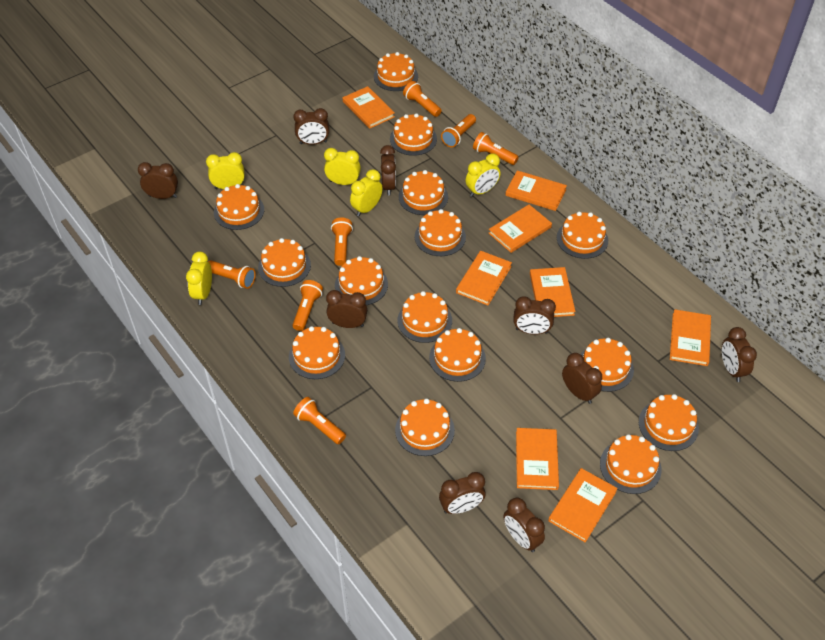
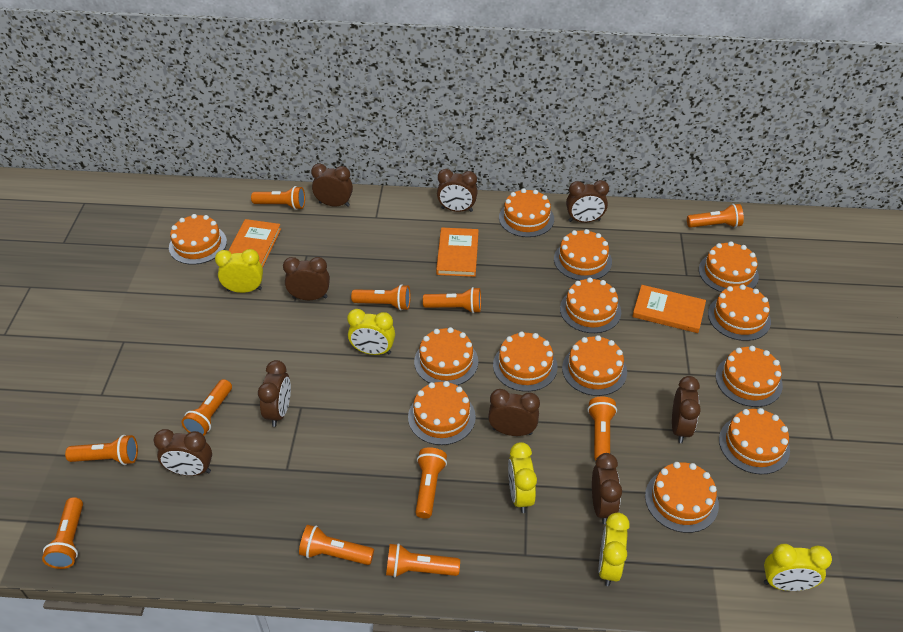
orange book: 8 -> 3
orange cake: 15 -> 13
orange flashlight: 7 -> 11

